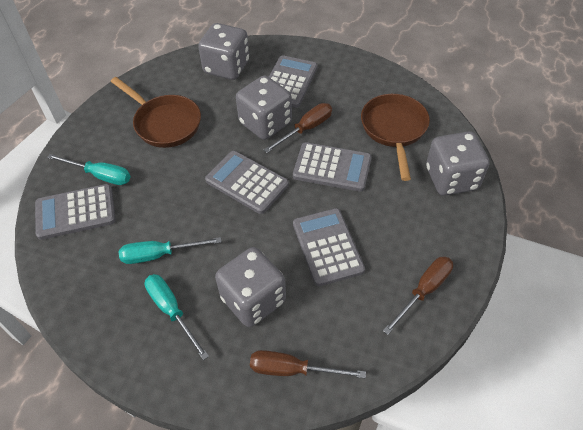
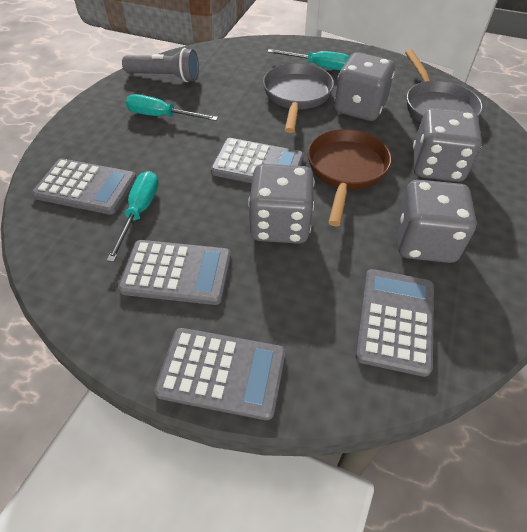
brown pan: 2 -> 1
brown screwdriver: 3 -> 0
grey flashlight: 0 -> 1
grey pan: 0 -> 2

